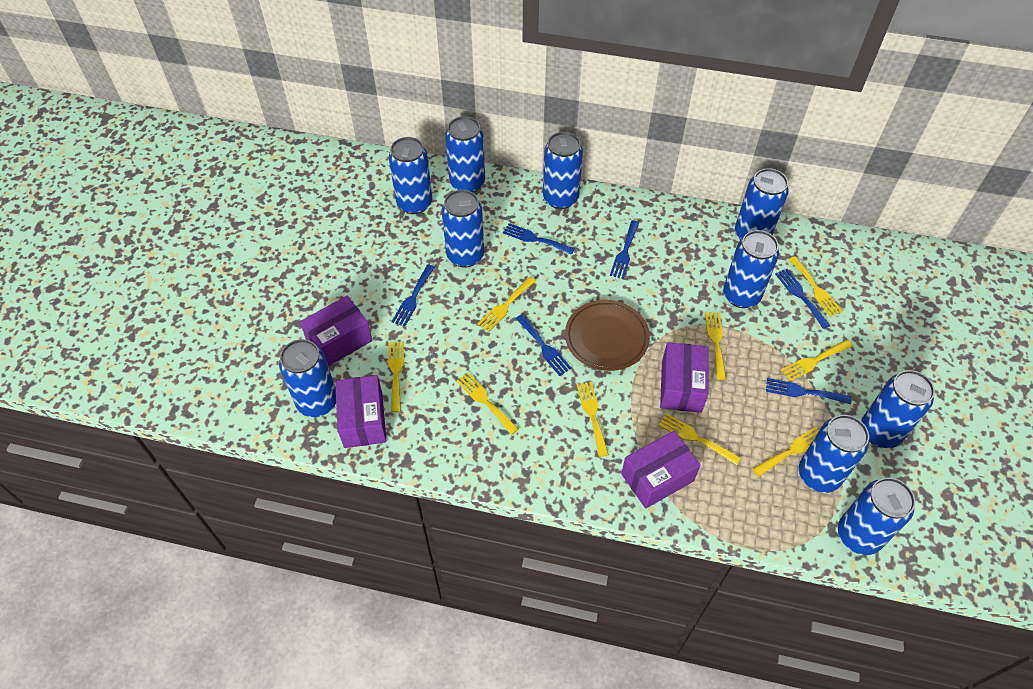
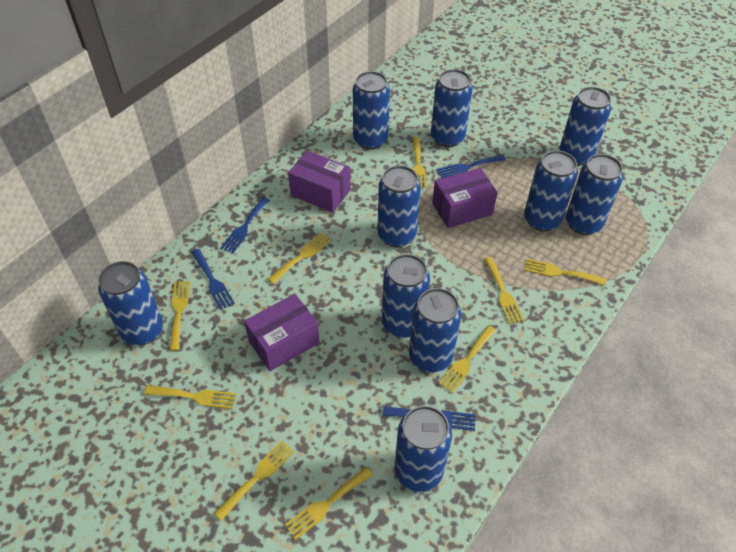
blue fork: 6 -> 4
brown plate: 1 -> 0
purple box: 4 -> 3

